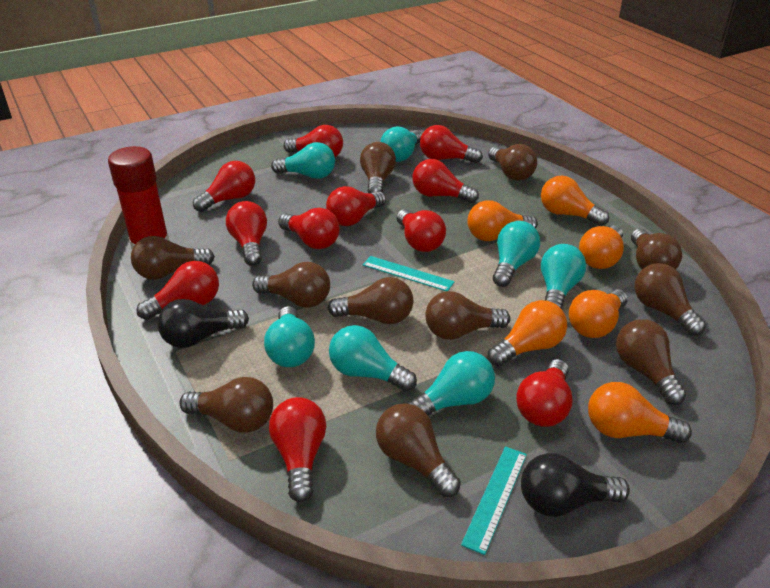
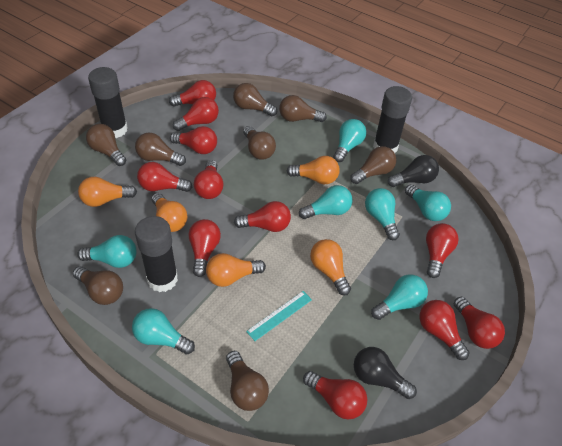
black glue stick: 0 -> 3
brown light bulb: 11 -> 8
orange light bulb: 6 -> 5
red glue stick: 1 -> 0
turquoise ruler: 2 -> 1

